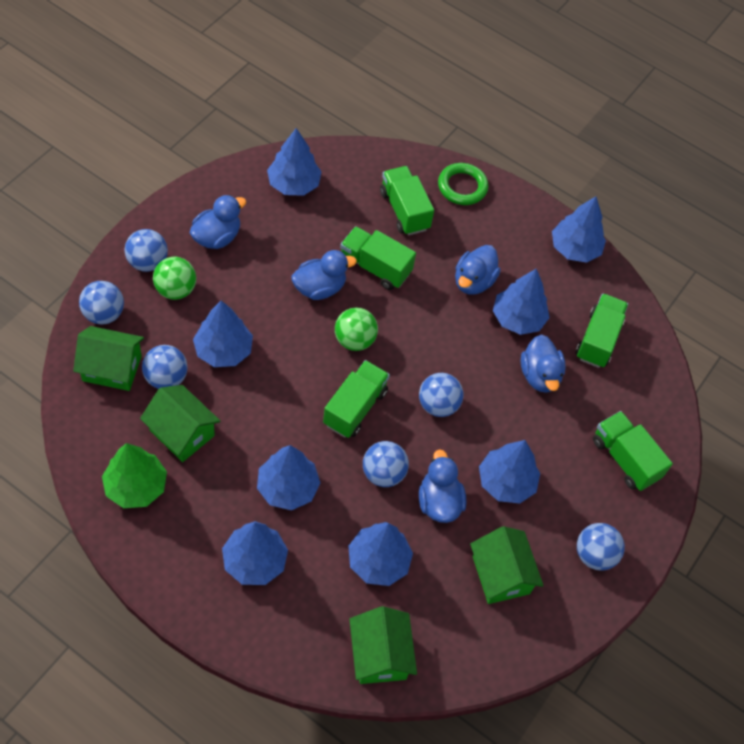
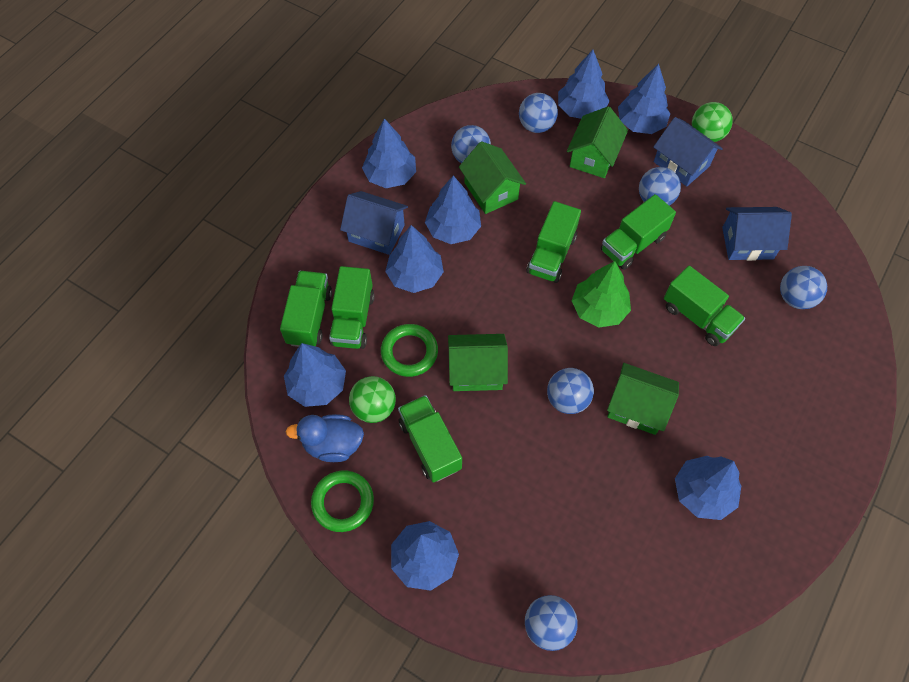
blue duck: 5 -> 1
blue house: 0 -> 3
green ring: 1 -> 2
green truck: 5 -> 6

